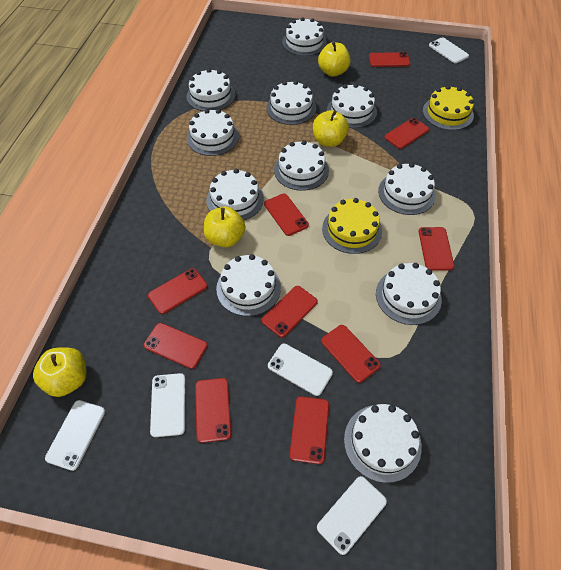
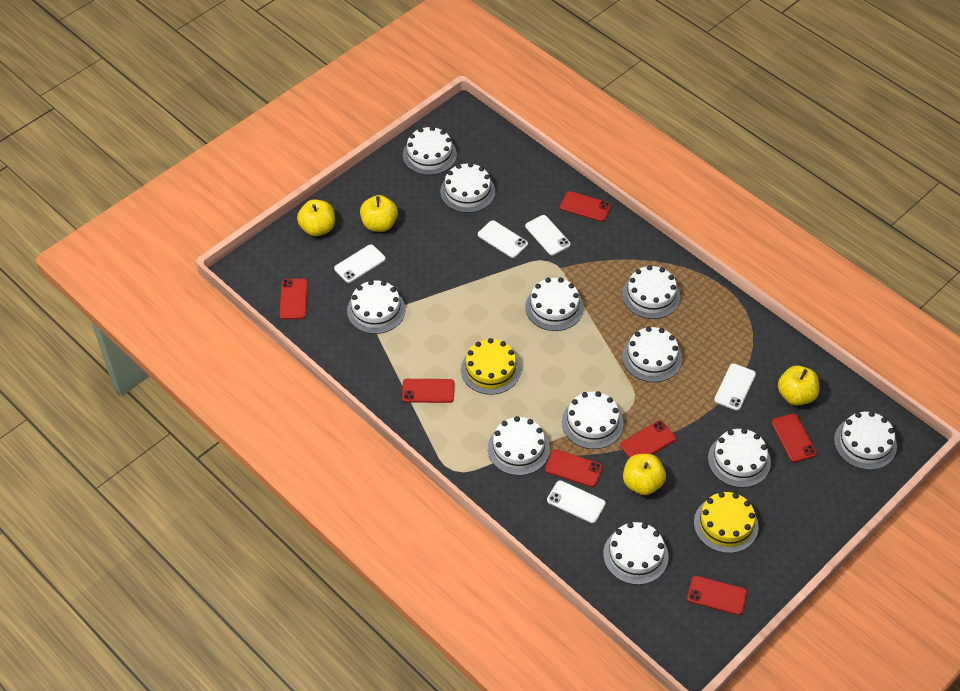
red phone: 10 -> 7

